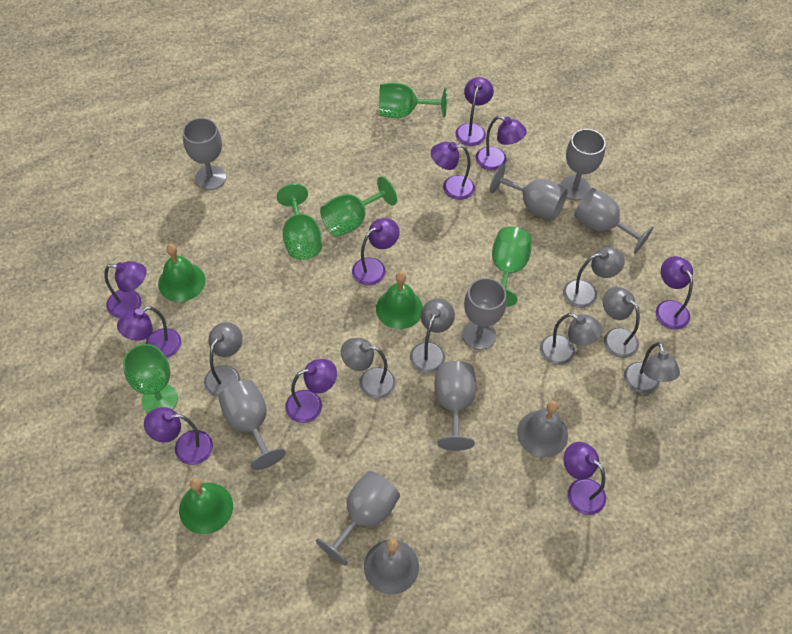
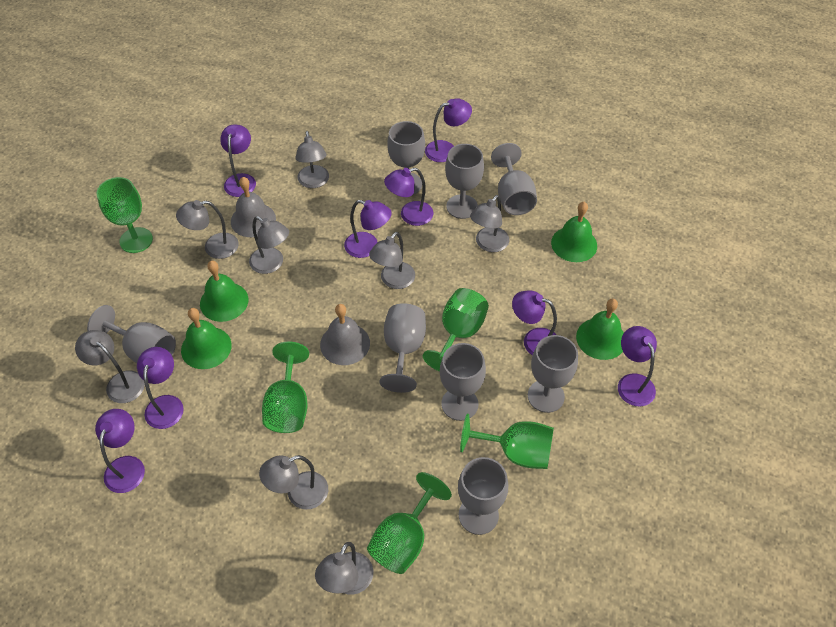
green bell: 3 -> 4
grey lamp: 7 -> 8
purple lamp: 10 -> 8

